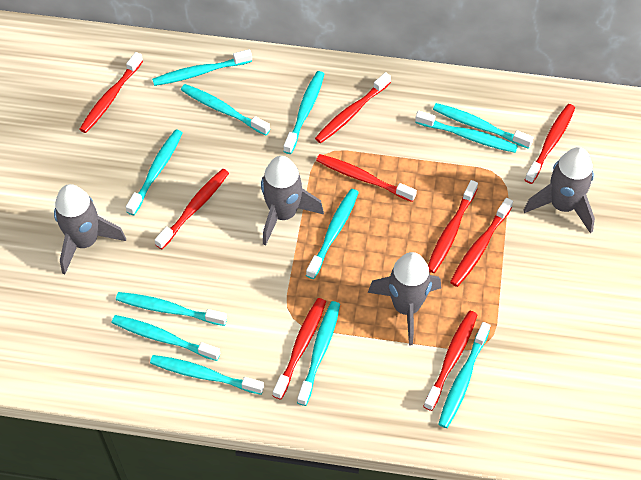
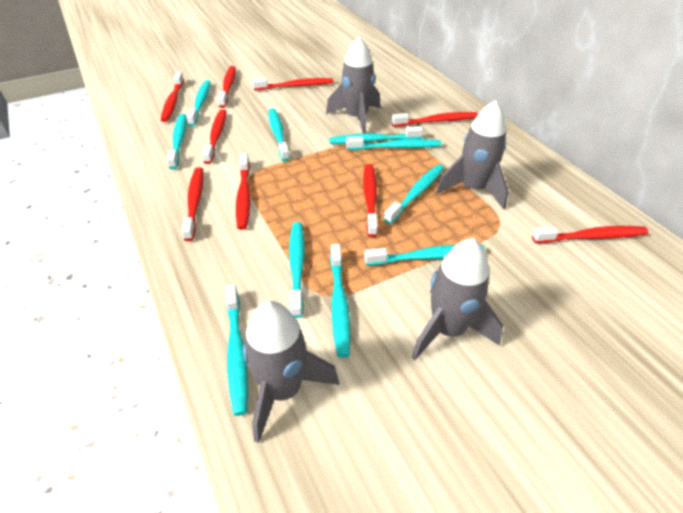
turquoise toothbrush: 12 -> 10

